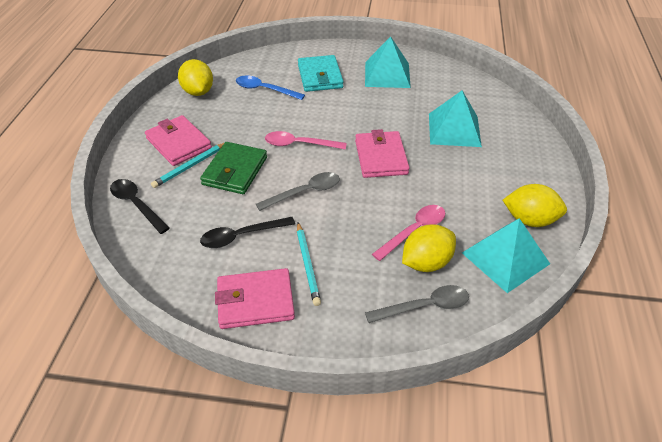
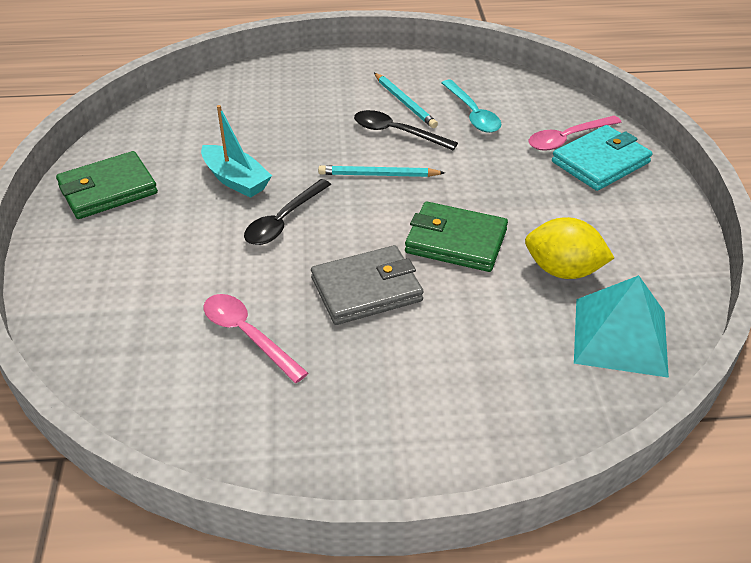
blue spoon: 1 -> 0
green wallet: 1 -> 2
grey spoon: 2 -> 0
grey wallet: 0 -> 1
pink wallet: 3 -> 0
turquoise boat: 0 -> 1
turquoise pyramid: 3 -> 1
turquoise spoon: 0 -> 1
yellow lemon: 3 -> 1

